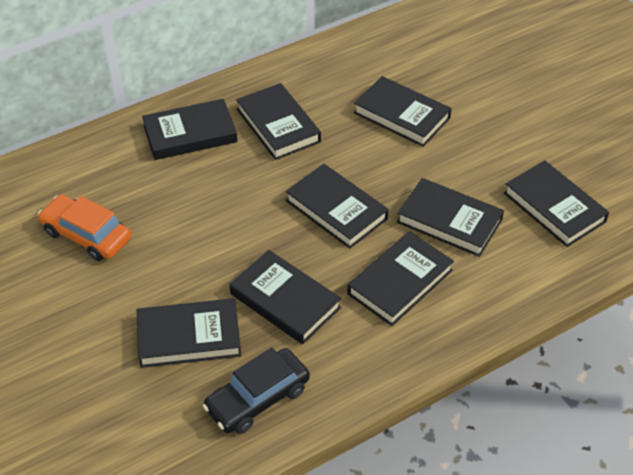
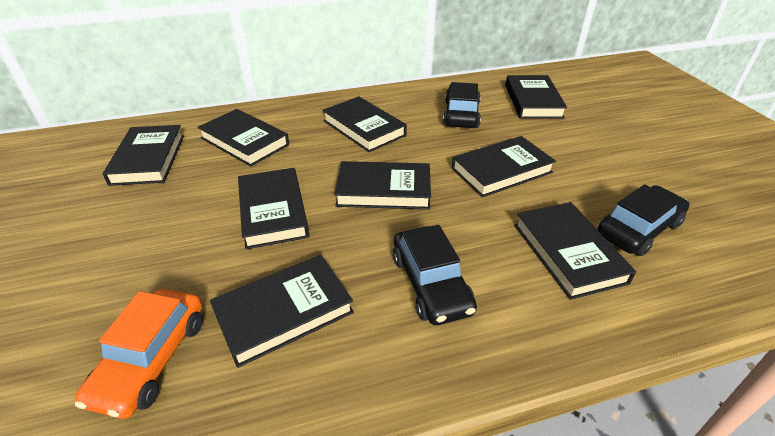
black car: 1 -> 3

